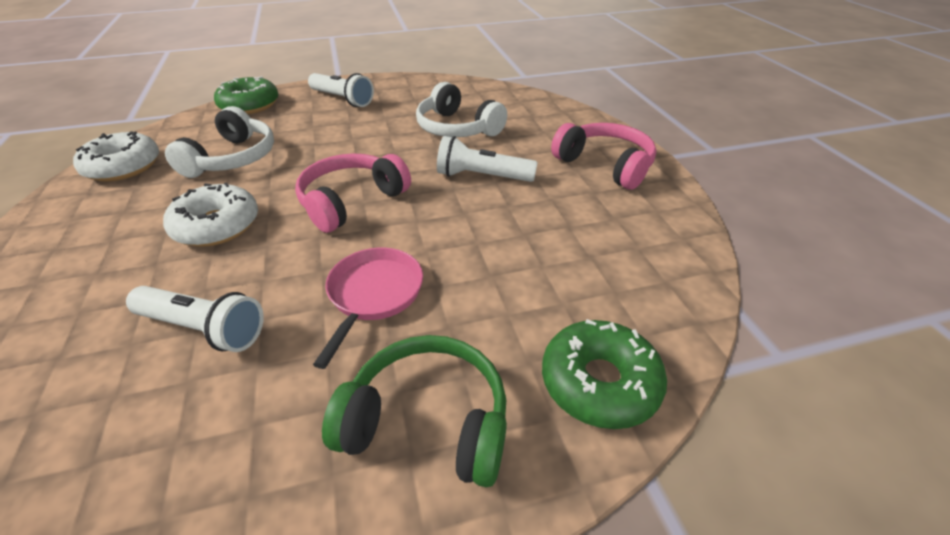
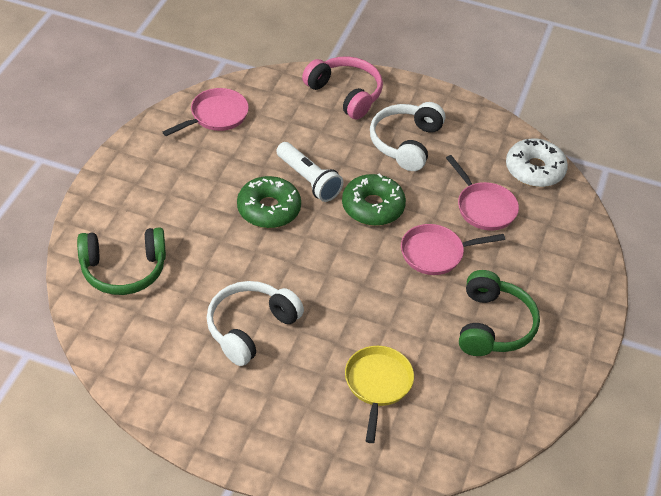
green headphones: 1 -> 2
pink headphones: 2 -> 1
pink pan: 1 -> 3
white donut: 2 -> 1
white flashlight: 3 -> 1
yellow pan: 0 -> 1

